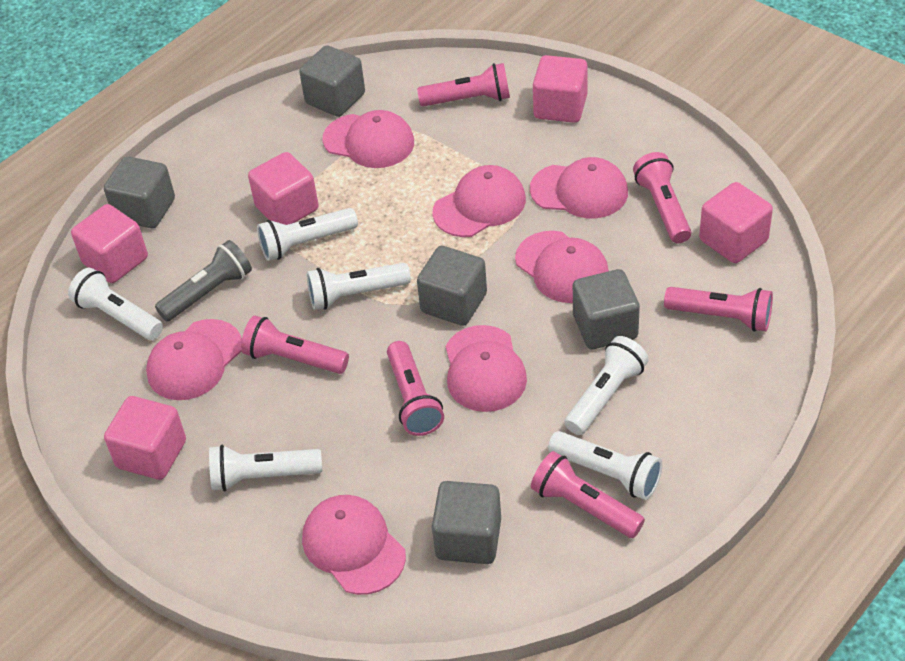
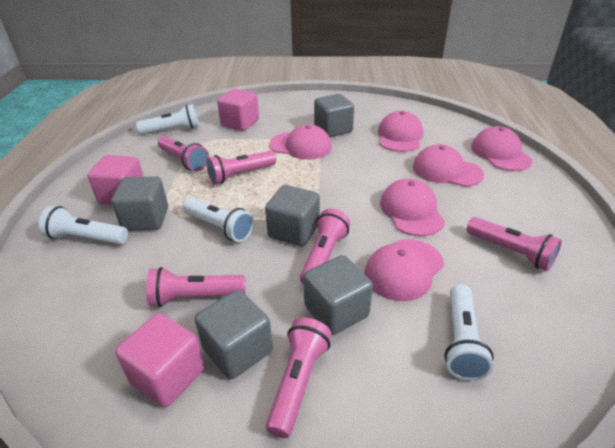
grey flashlight: 1 -> 0
pink cap: 7 -> 6
pink cube: 5 -> 3
white flashlight: 6 -> 4

